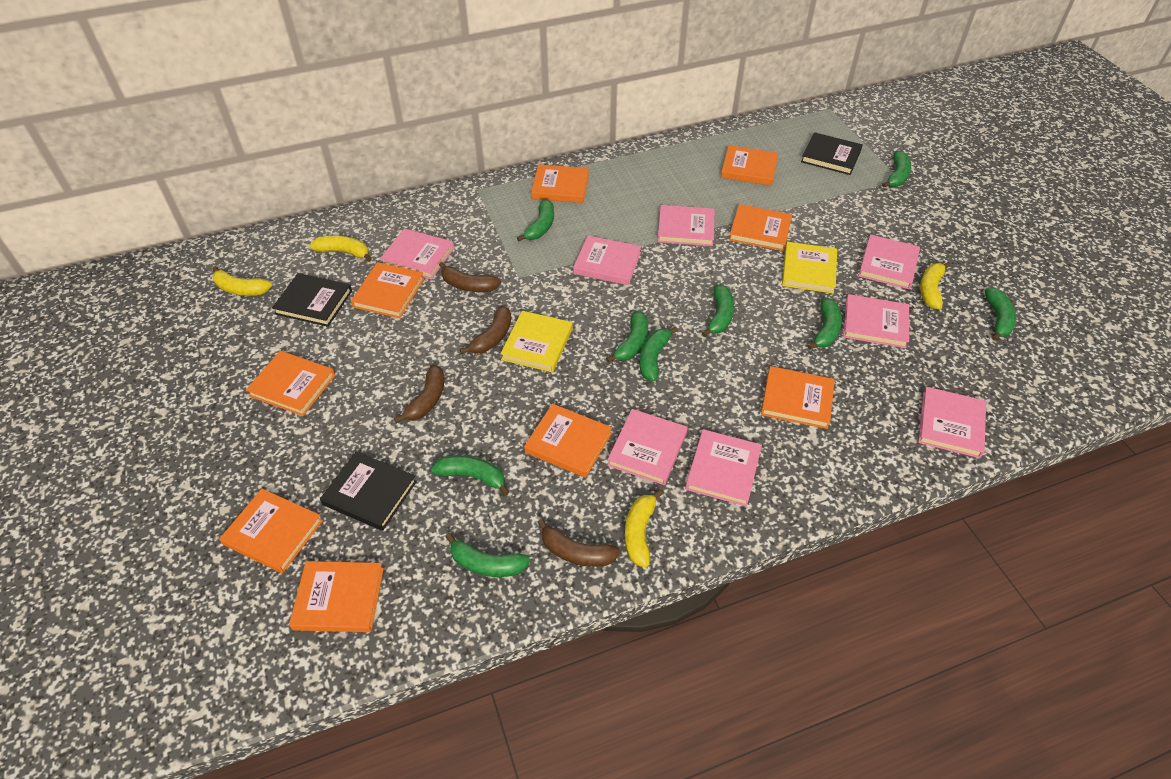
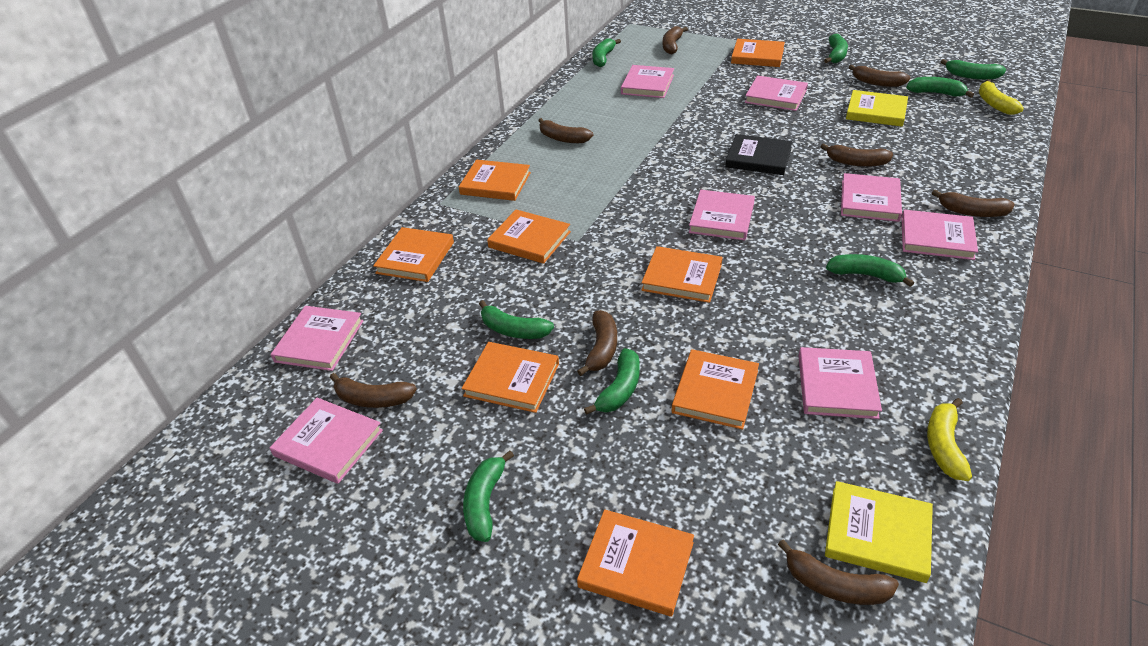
black book: 3 -> 1
brown banana: 4 -> 8
green banana: 9 -> 8
orange book: 9 -> 8
yellow banana: 4 -> 2

